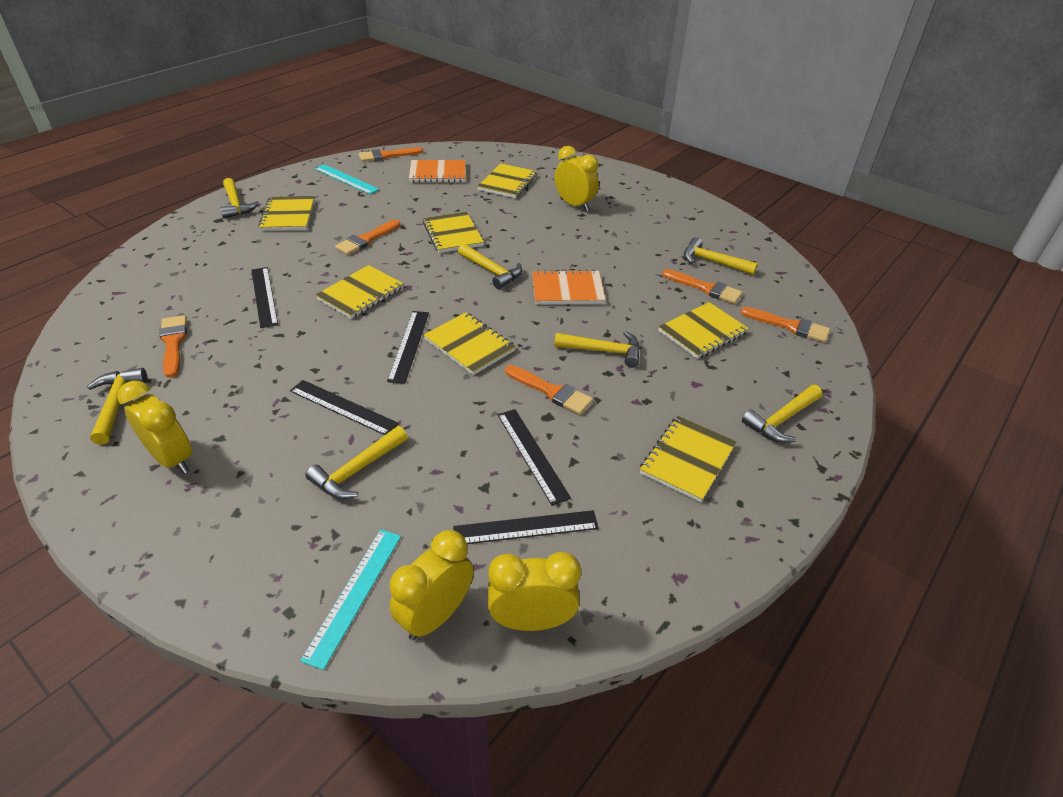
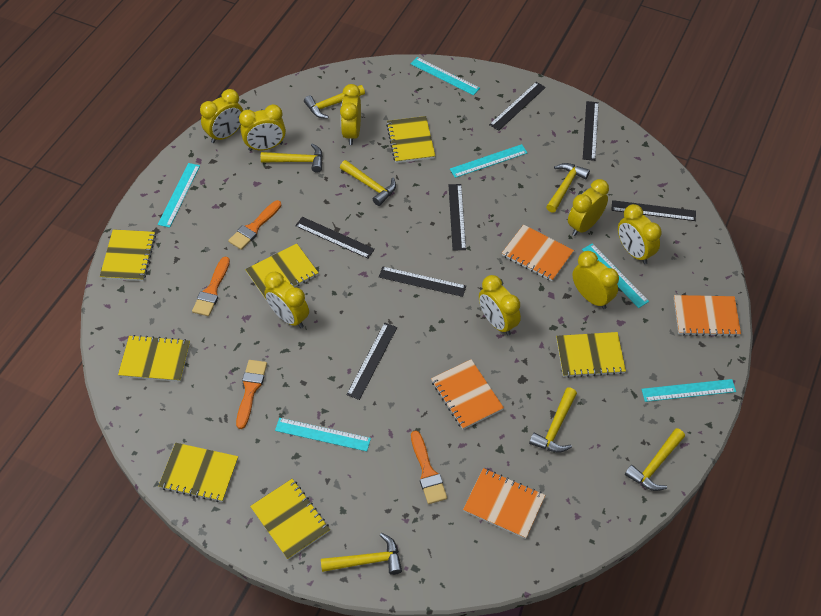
black ruler: 5 -> 7
orange brush: 6 -> 4
orange notebook: 2 -> 4
turquoise ruler: 2 -> 6
yellow clock: 4 -> 8

